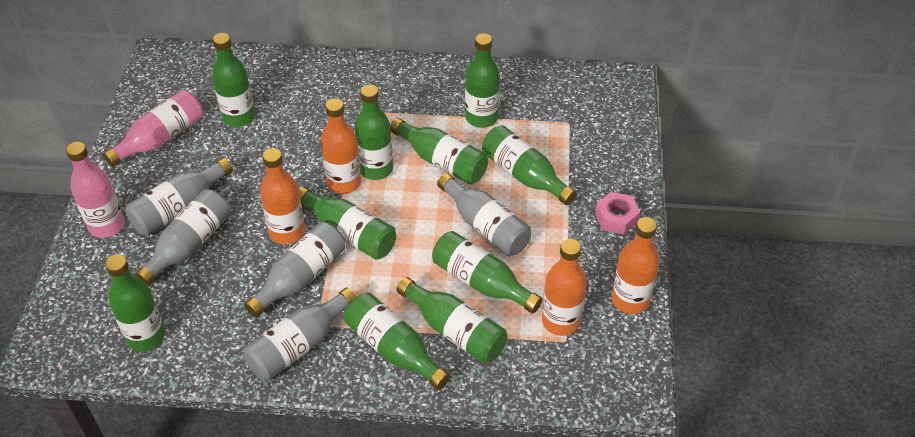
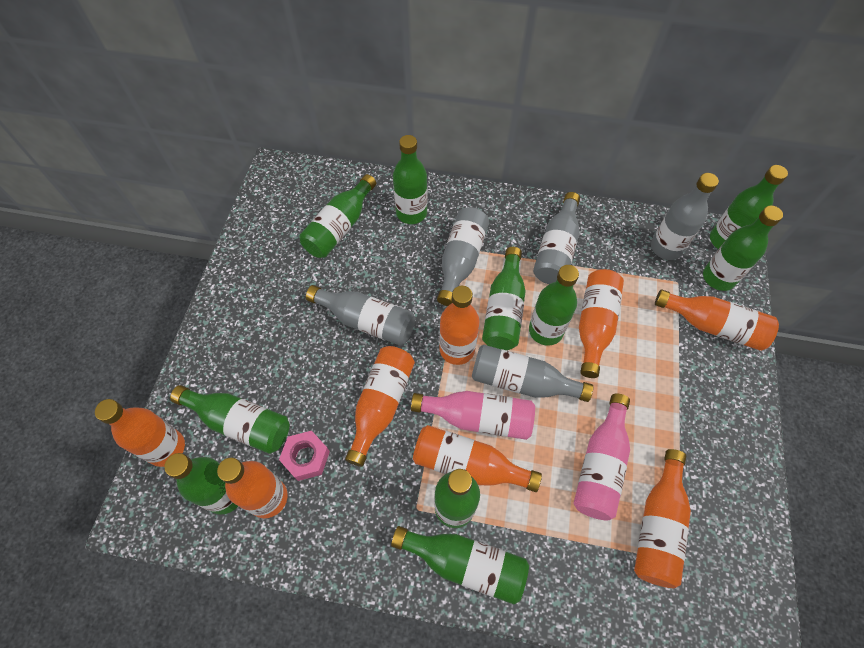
orange bottle: 4 -> 8

